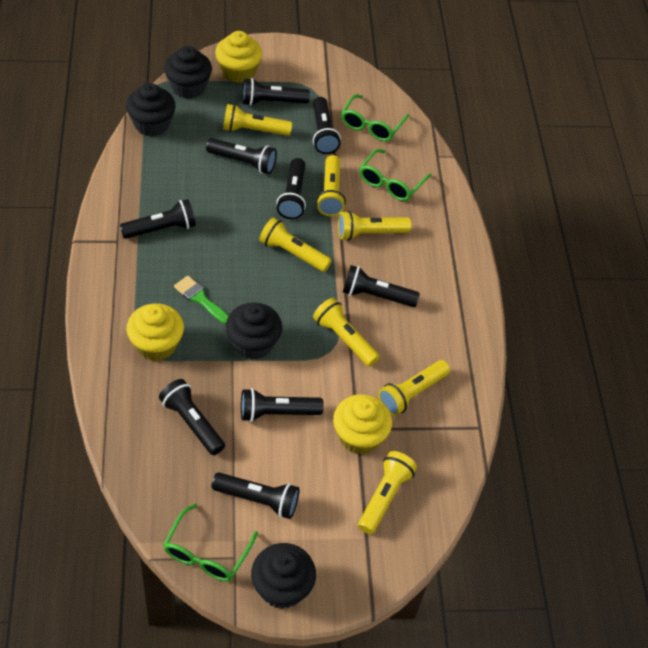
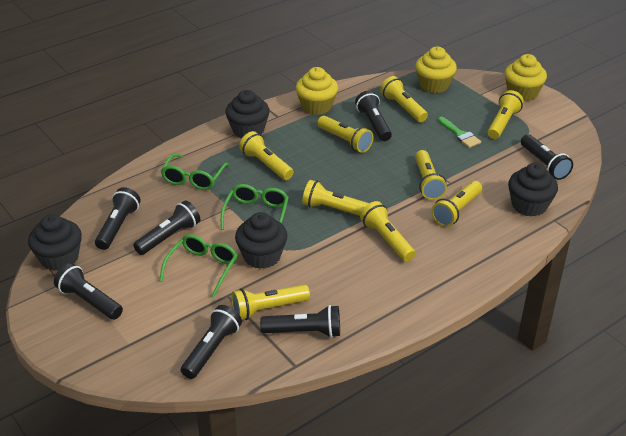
black flashlight: 9 -> 7
yellow flashlight: 7 -> 9

